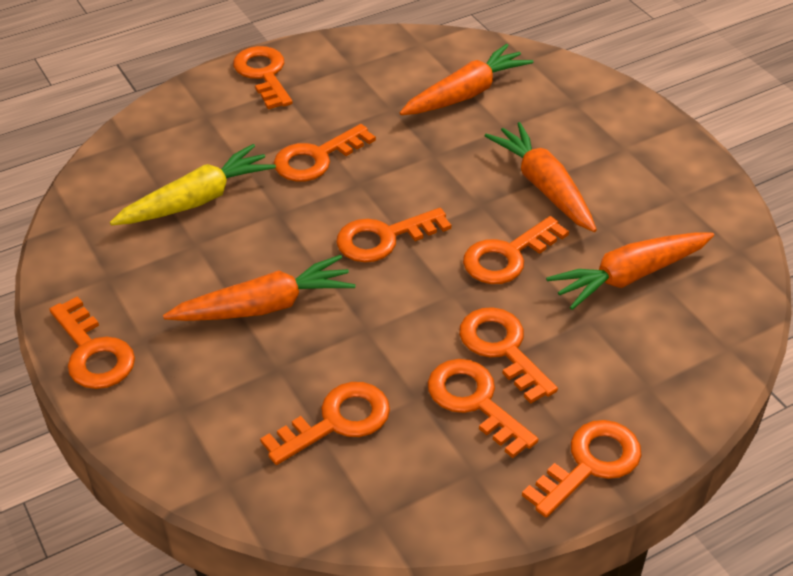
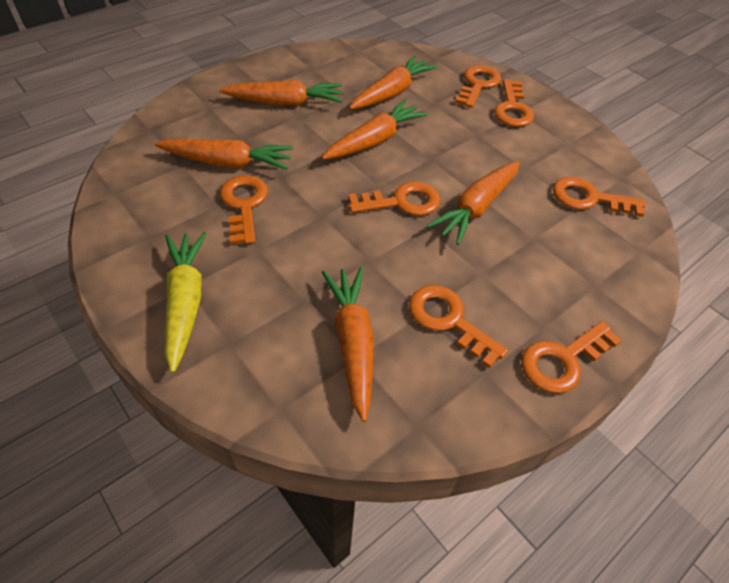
orange carrot: 4 -> 6
orange key: 9 -> 7

